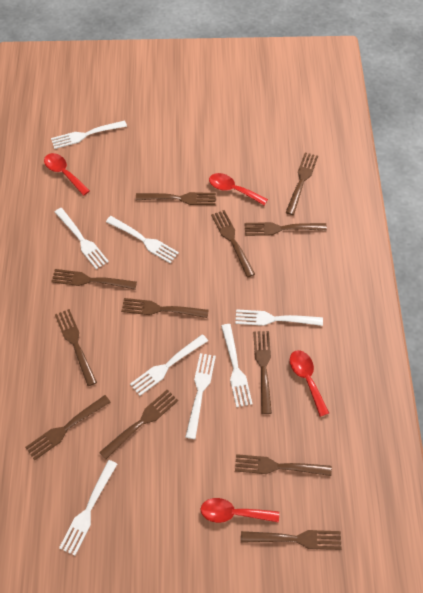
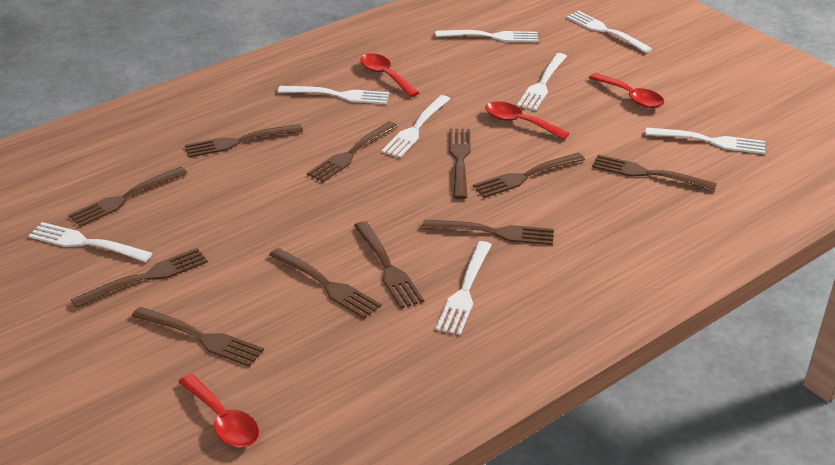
brown fork: 12 -> 11

